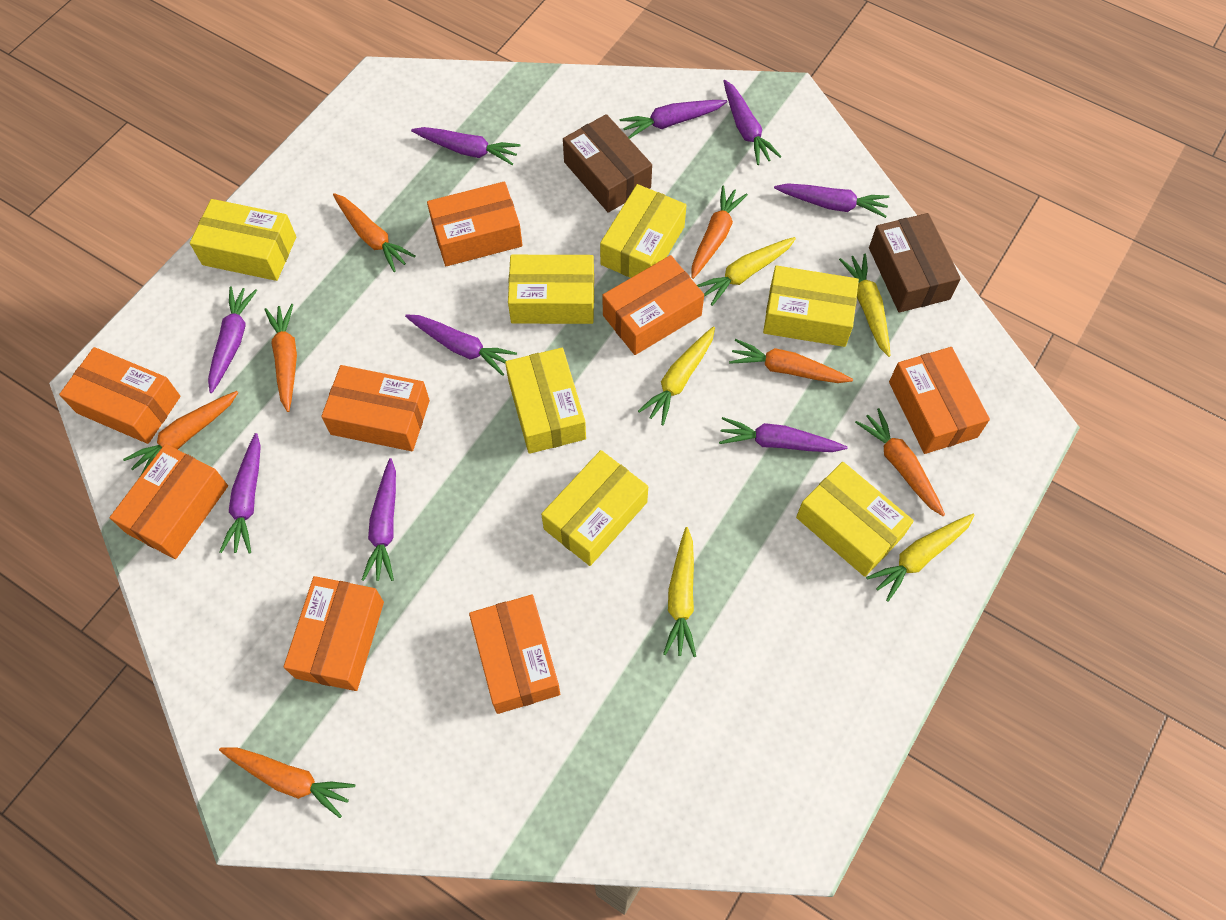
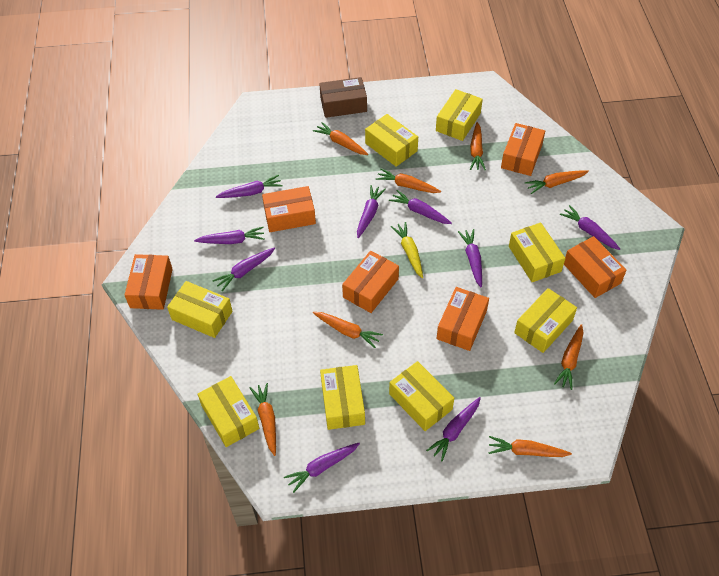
brown box: 2 -> 1
orange box: 8 -> 6
orange carrot: 7 -> 8
yellow box: 7 -> 8
yellow carrot: 5 -> 1

